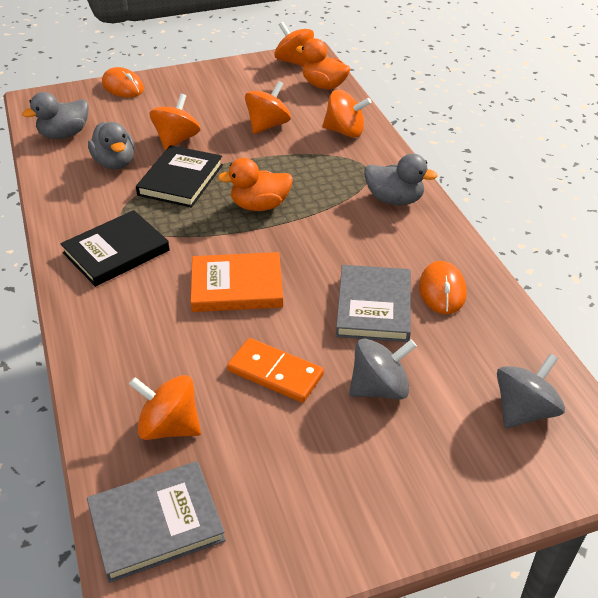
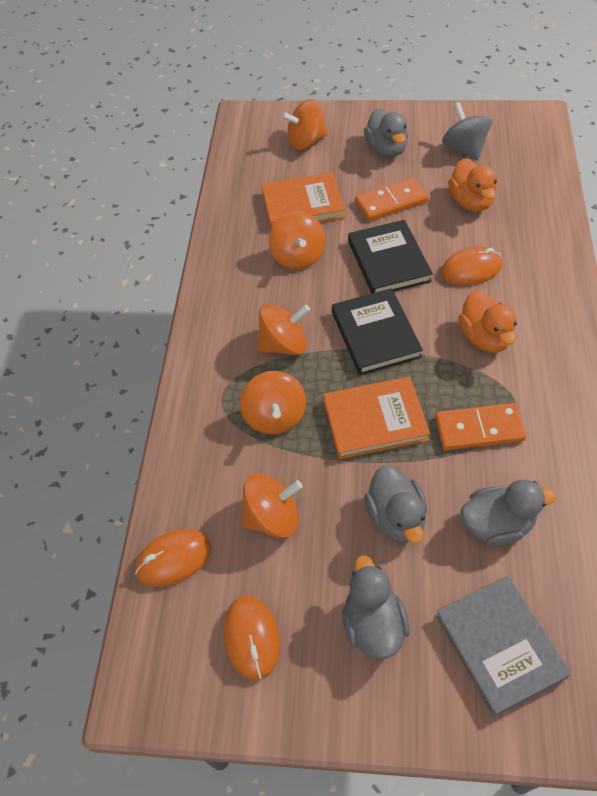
grey book: 2 -> 1
grey duck: 3 -> 4
grey spinning top: 2 -> 1
orange book: 1 -> 2
orange domino: 1 -> 2
orange mouse: 2 -> 3

